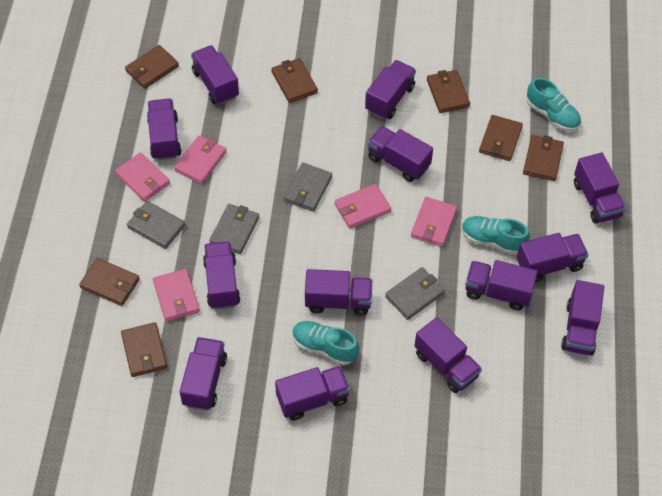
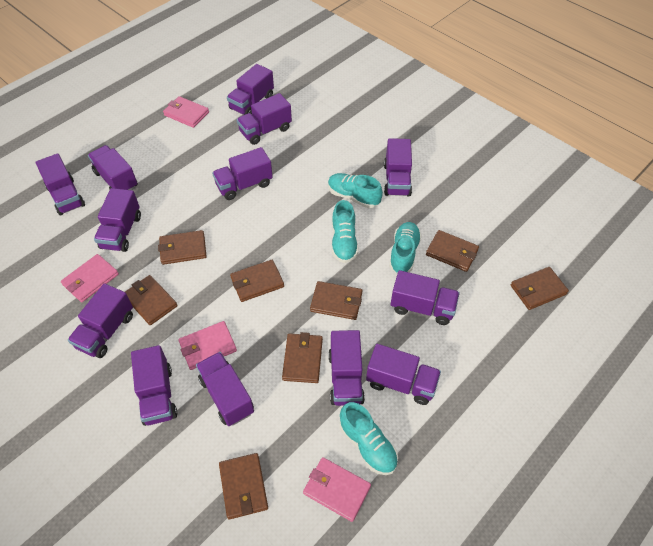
brown wallet: 7 -> 8
grey wallet: 4 -> 0
pink wallet: 5 -> 4
turquoise shoe: 3 -> 4

